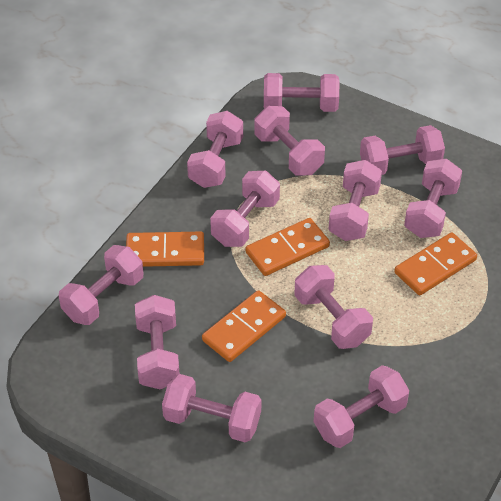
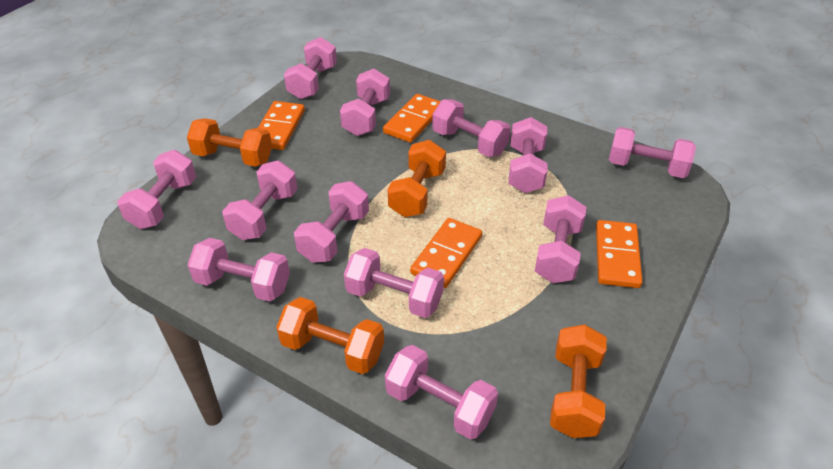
orange dumbbell: 0 -> 4

